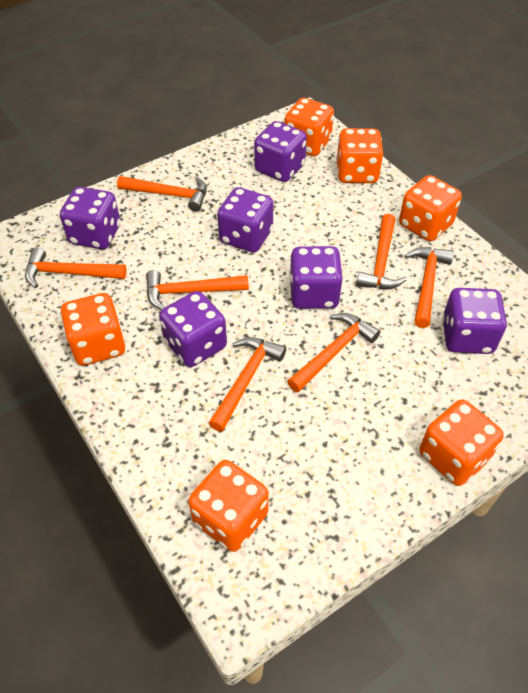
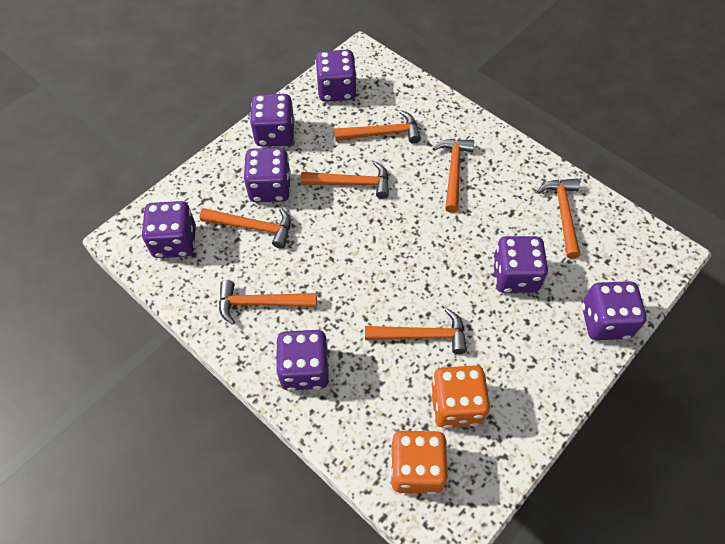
orange dice: 6 -> 2
purple dice: 6 -> 7

